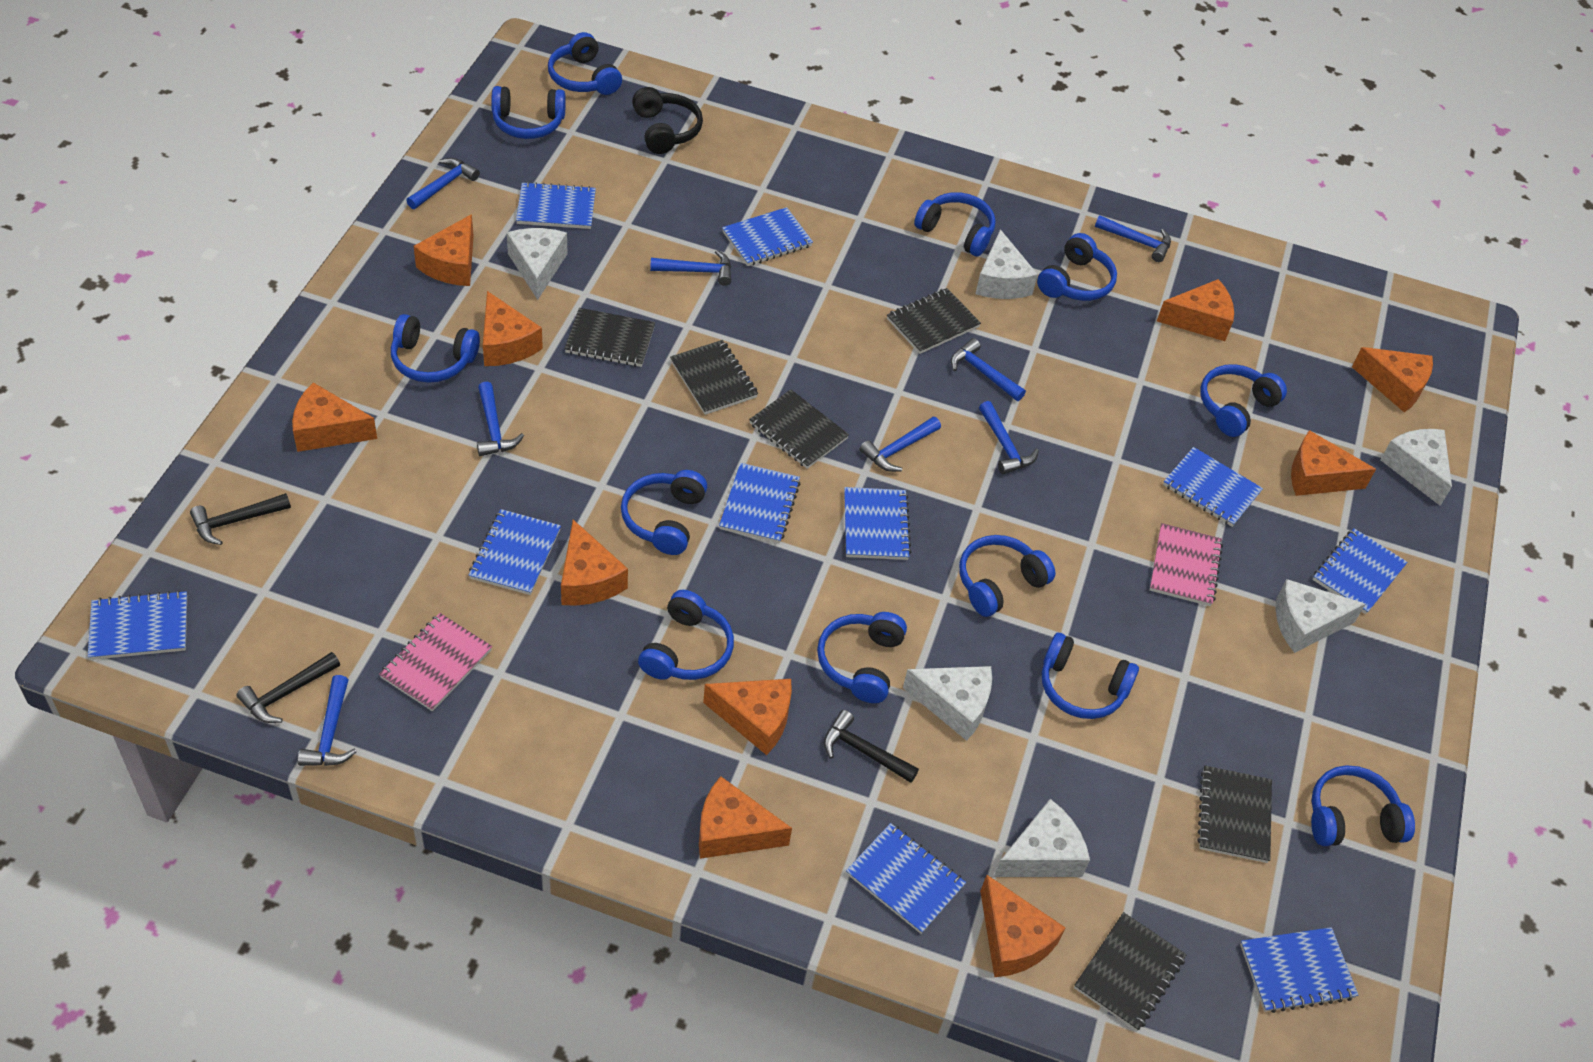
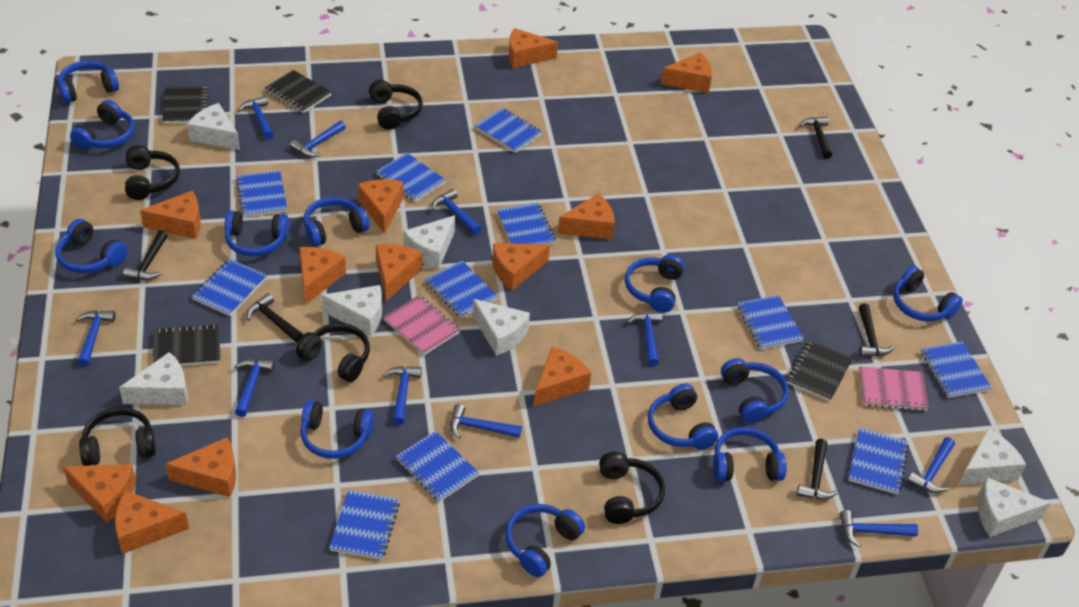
black hammer: 3 -> 5
black headphones: 1 -> 5
black notebook: 6 -> 4
blue hammer: 8 -> 10
blue notebook: 10 -> 11
orange cheese: 10 -> 12
white cheese: 6 -> 7

